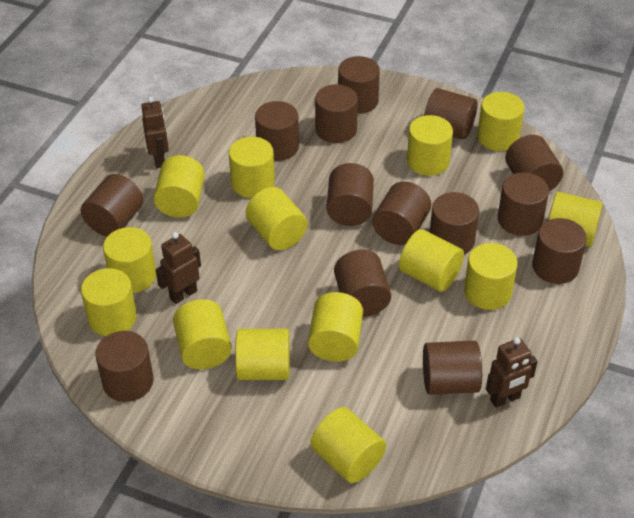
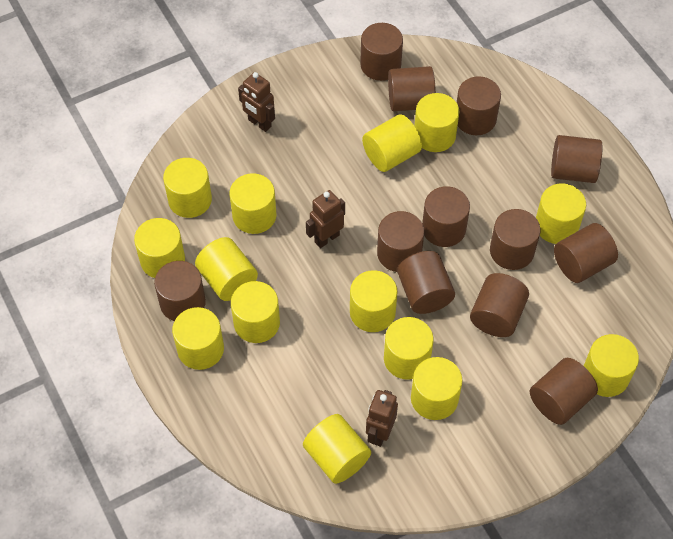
brown cylinder: 14 -> 12

